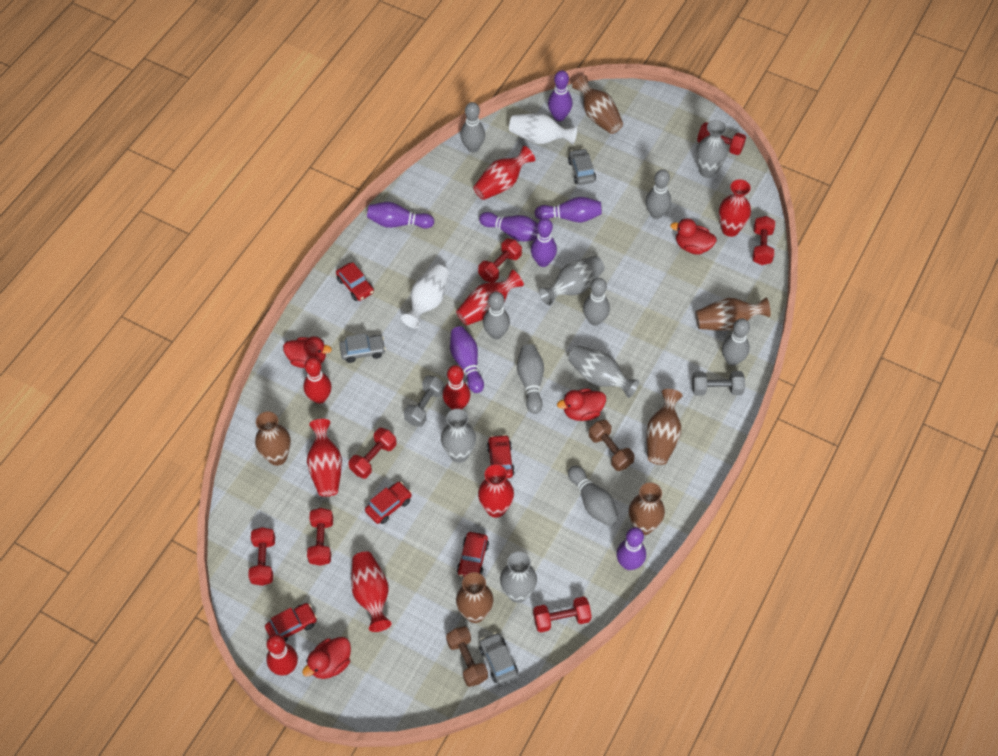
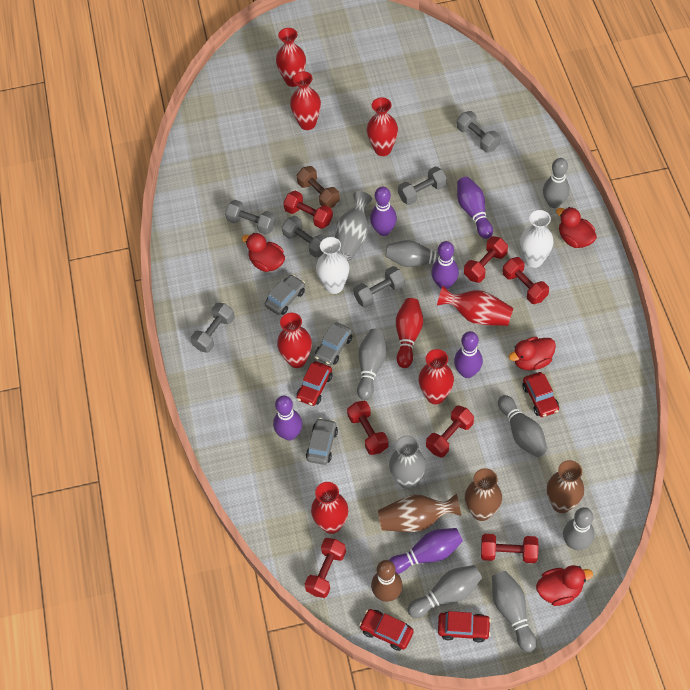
brown bowling pin: 0 -> 1
brown dumbbell: 2 -> 1
brown vase: 6 -> 3
grey dumbbell: 2 -> 6
grey vase: 5 -> 2
purple bowling pin: 7 -> 6
red bowling pin: 3 -> 1
red car: 5 -> 4
red vase: 6 -> 7

